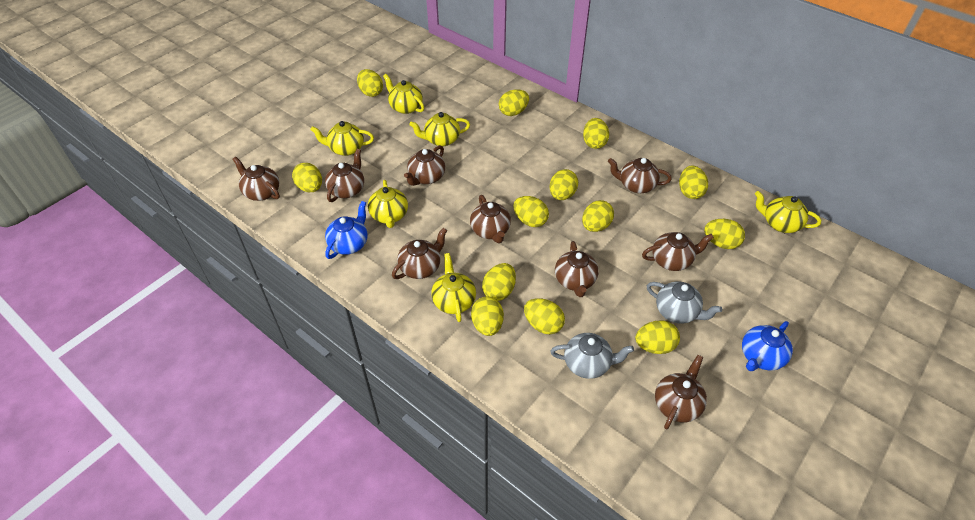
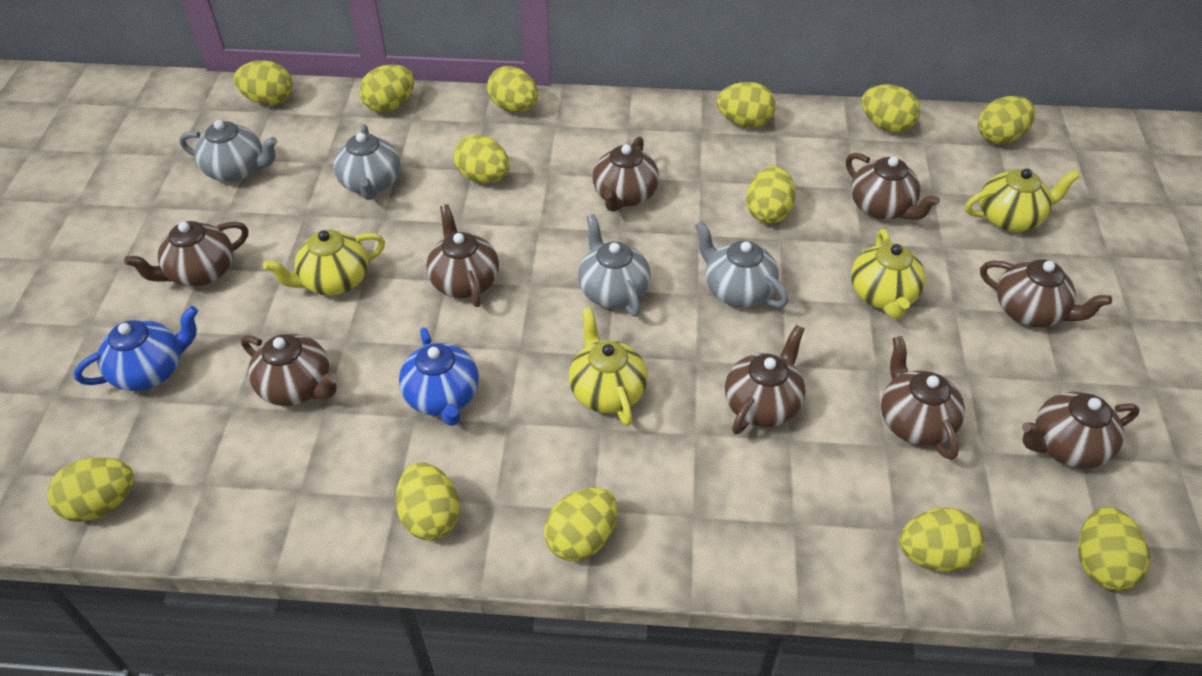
grey teapot: 2 -> 4
yellow teapot: 6 -> 4

